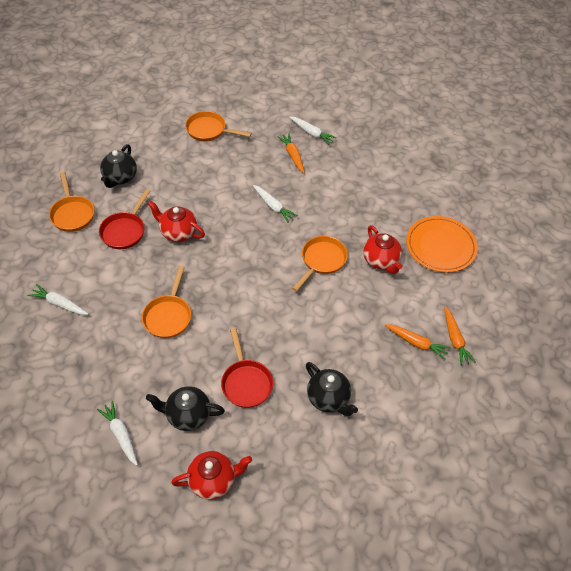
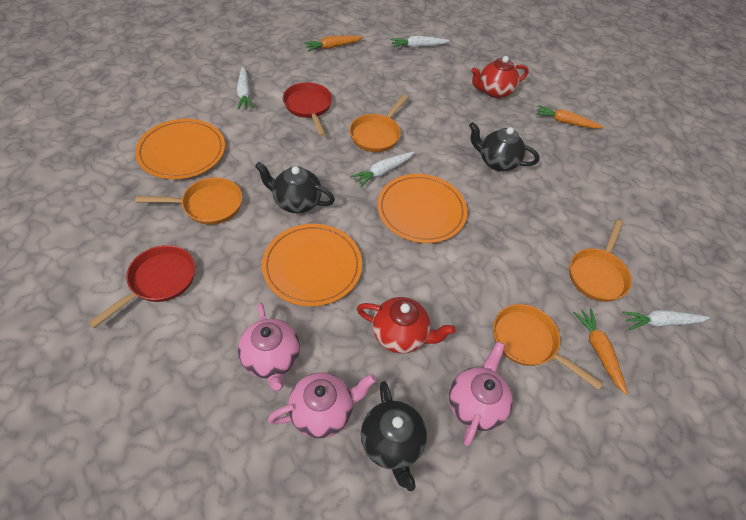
orange plate: 1 -> 3
pink teapot: 0 -> 3
red teapot: 3 -> 2

